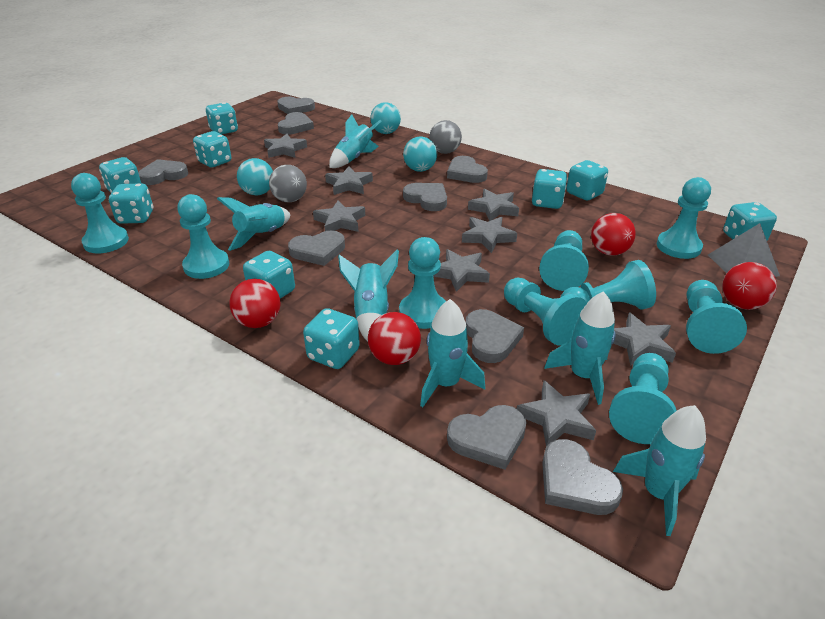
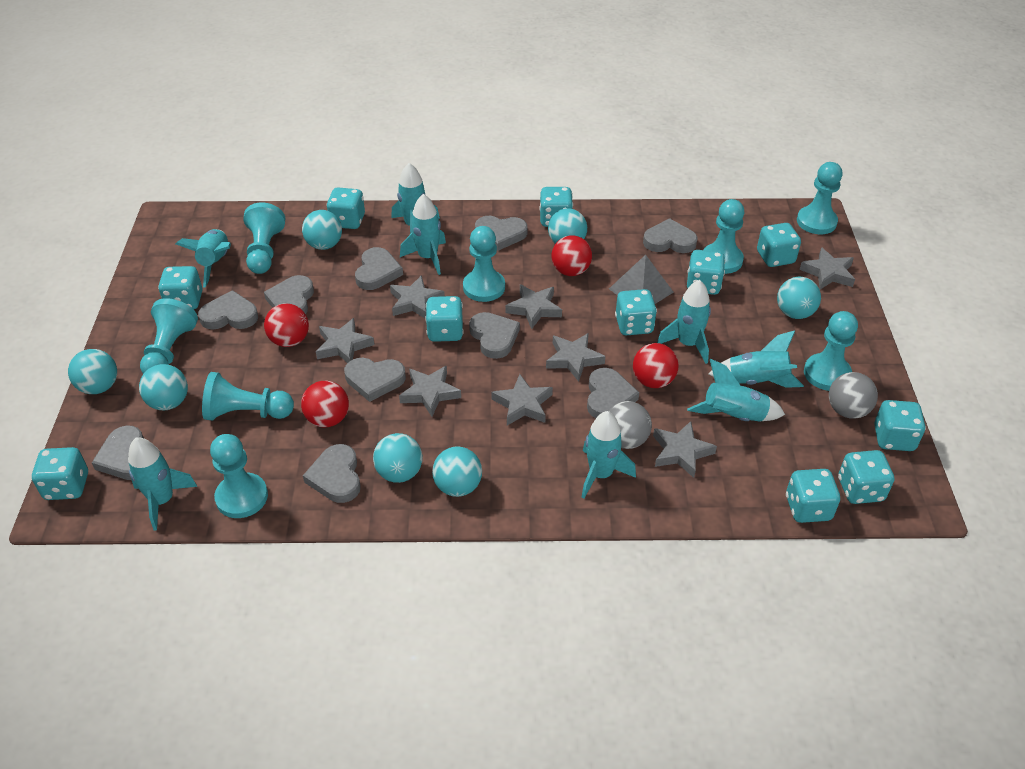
grey heart: 9 -> 10
turquoise ball: 3 -> 7
turquoise dice: 9 -> 11
turquoise pawn: 9 -> 8
turquoise rocket: 6 -> 8

